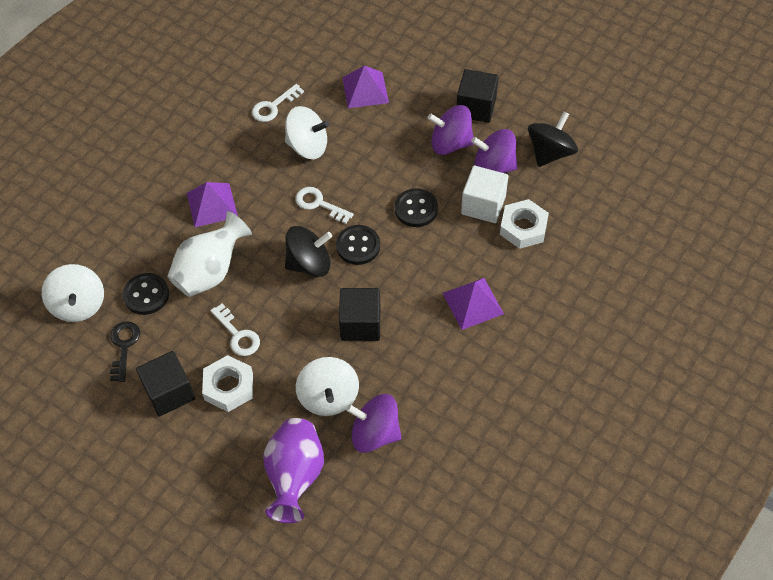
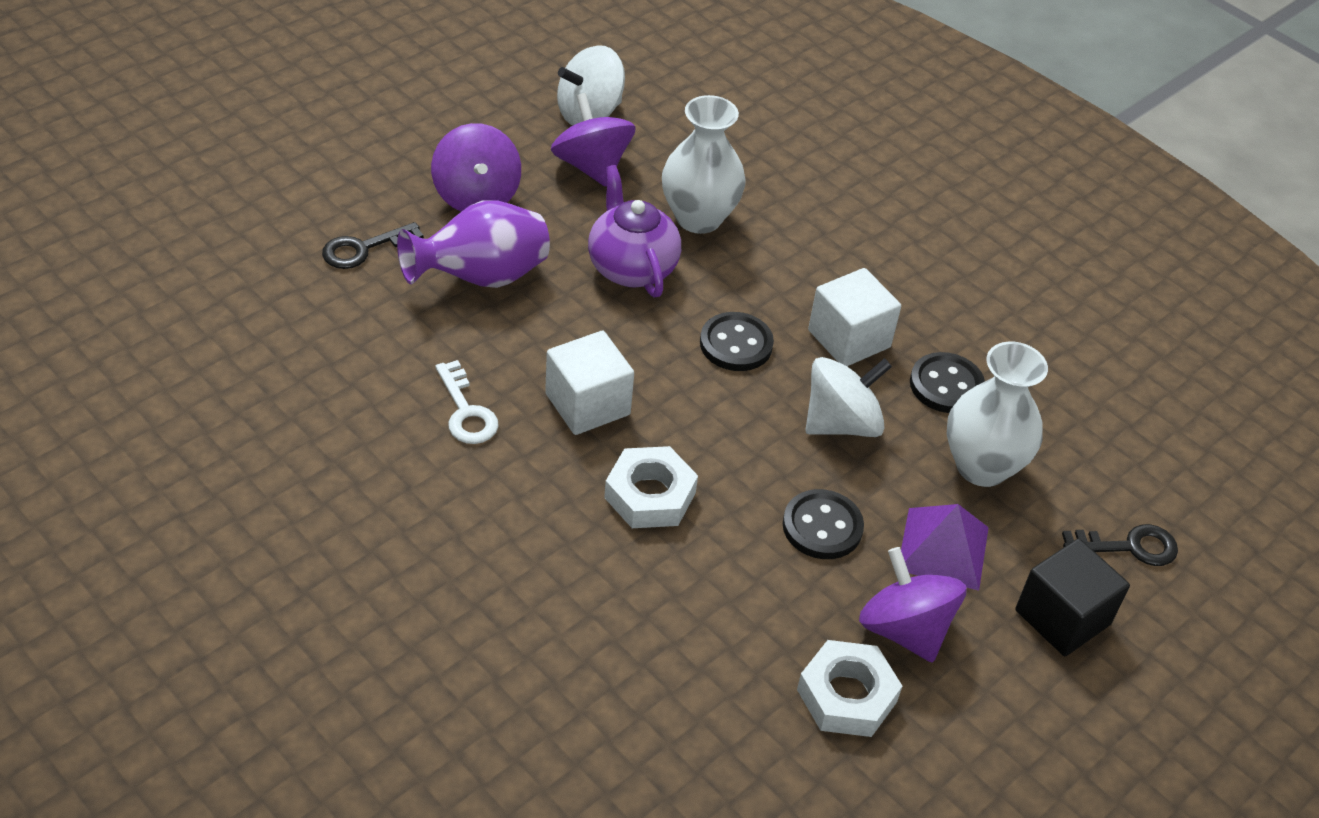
black cube: 3 -> 1
black key: 1 -> 2
black spinning top: 2 -> 0
purple pyramid: 3 -> 1
purple teapot: 0 -> 1
white cube: 1 -> 2
white key: 3 -> 1
white spinning top: 3 -> 2
white vase: 1 -> 2

